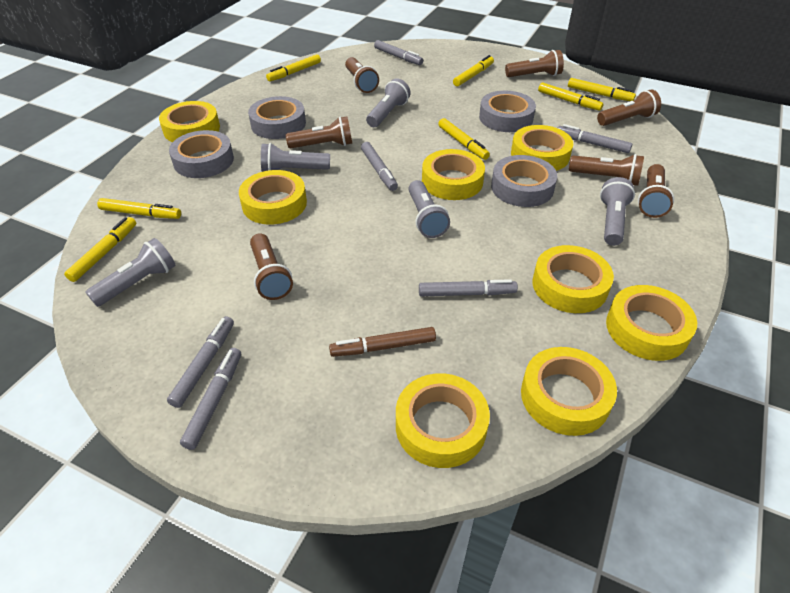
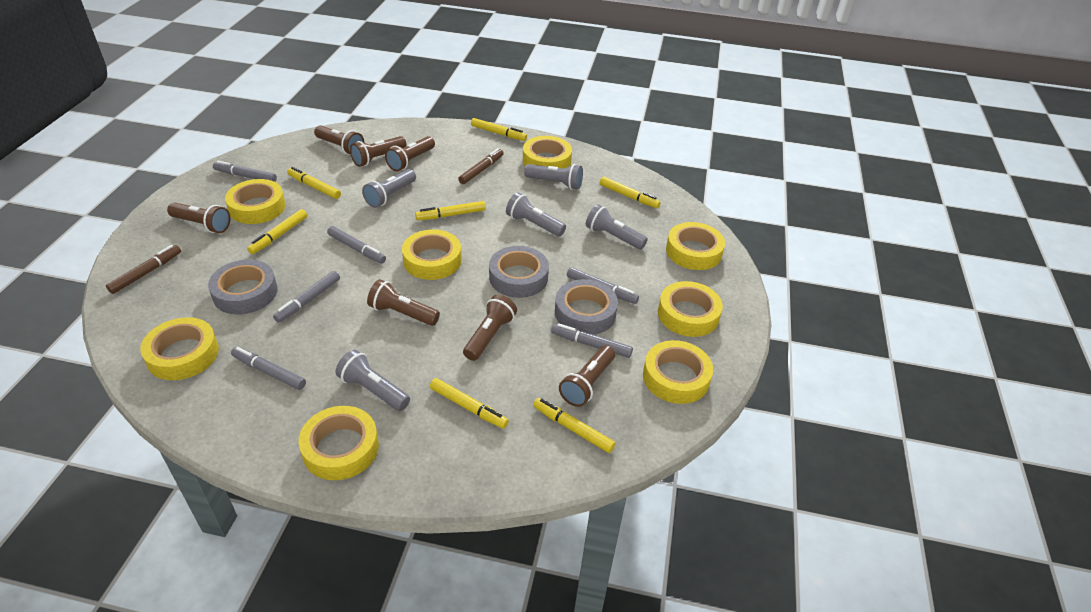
brown marker: 1 -> 2
grey tape: 4 -> 3

